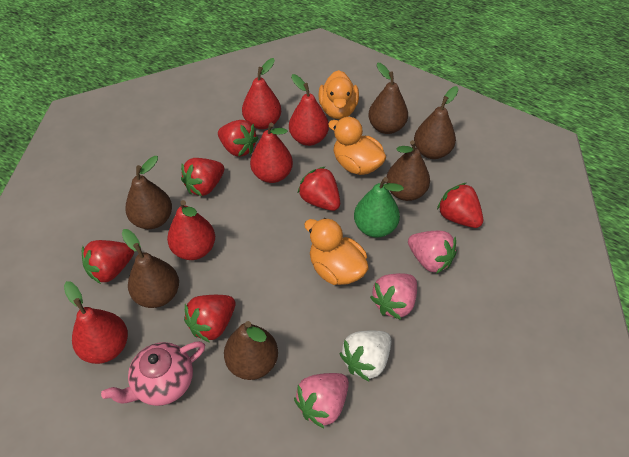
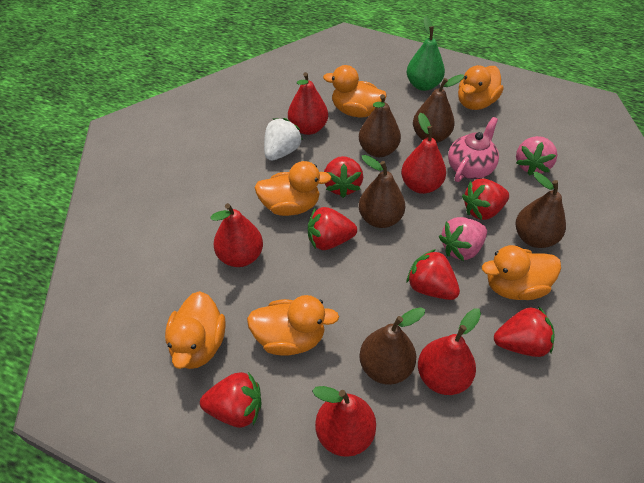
brown pear: 6 -> 5
orange duck: 3 -> 6
pink strawberry: 3 -> 2

